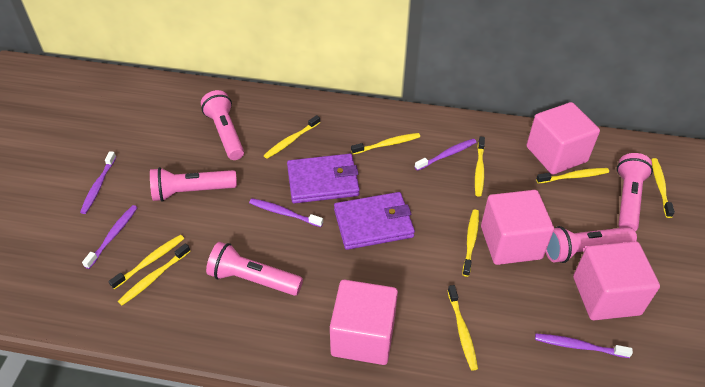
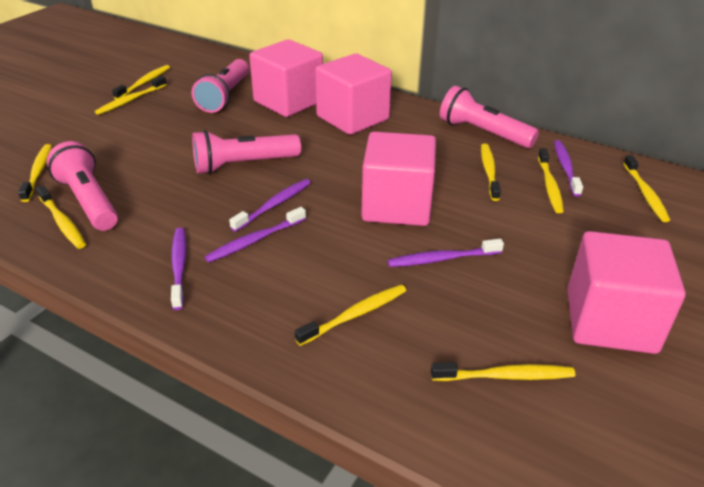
pink flashlight: 5 -> 4
purple wallet: 2 -> 0

